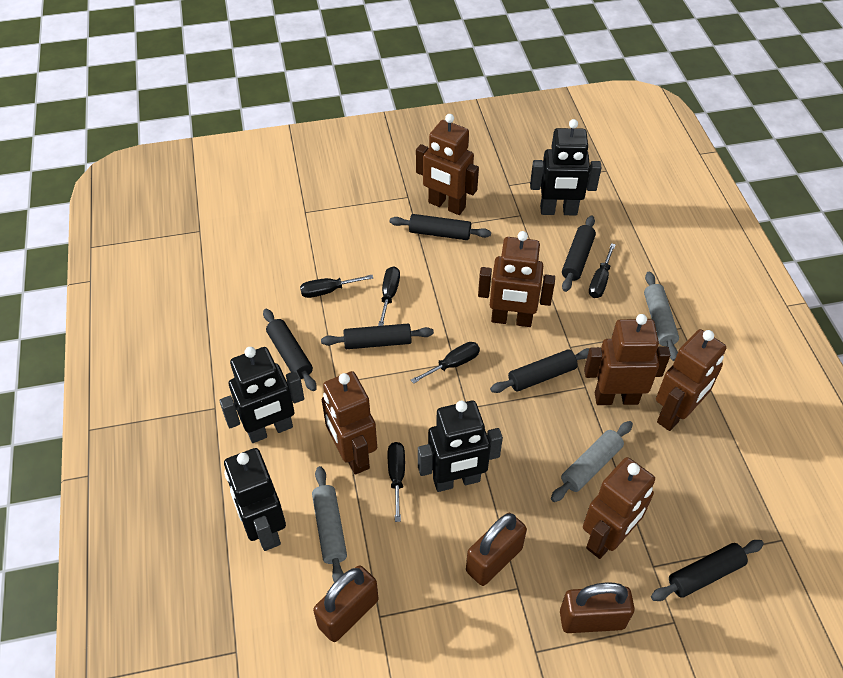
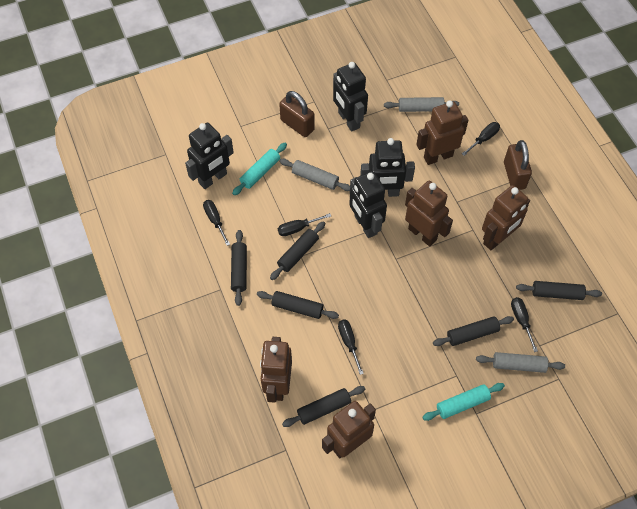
brown padlock: 3 -> 2
brown robot: 6 -> 5
turquoise rolling pin: 0 -> 2

